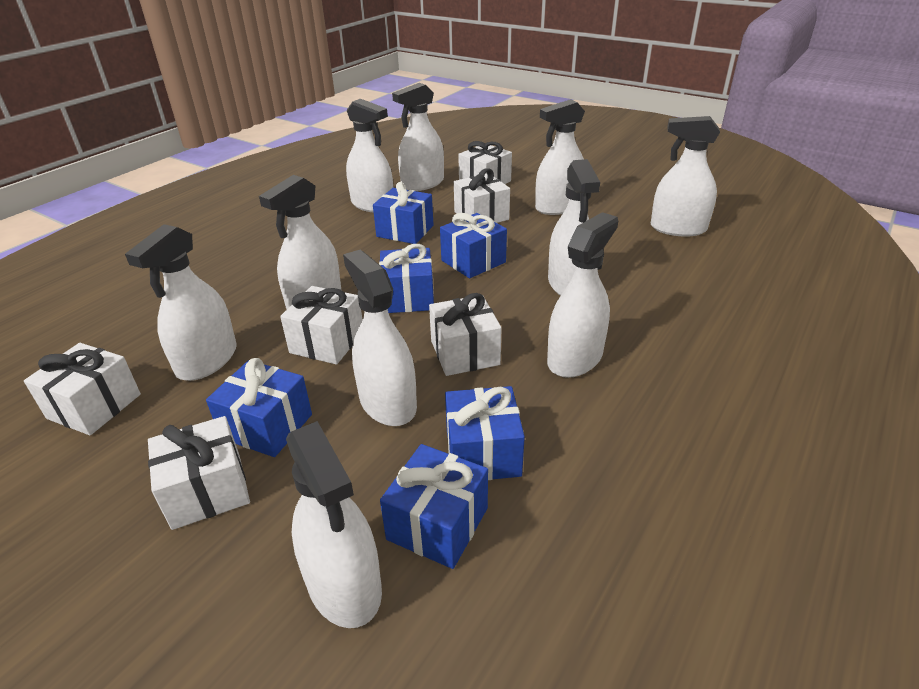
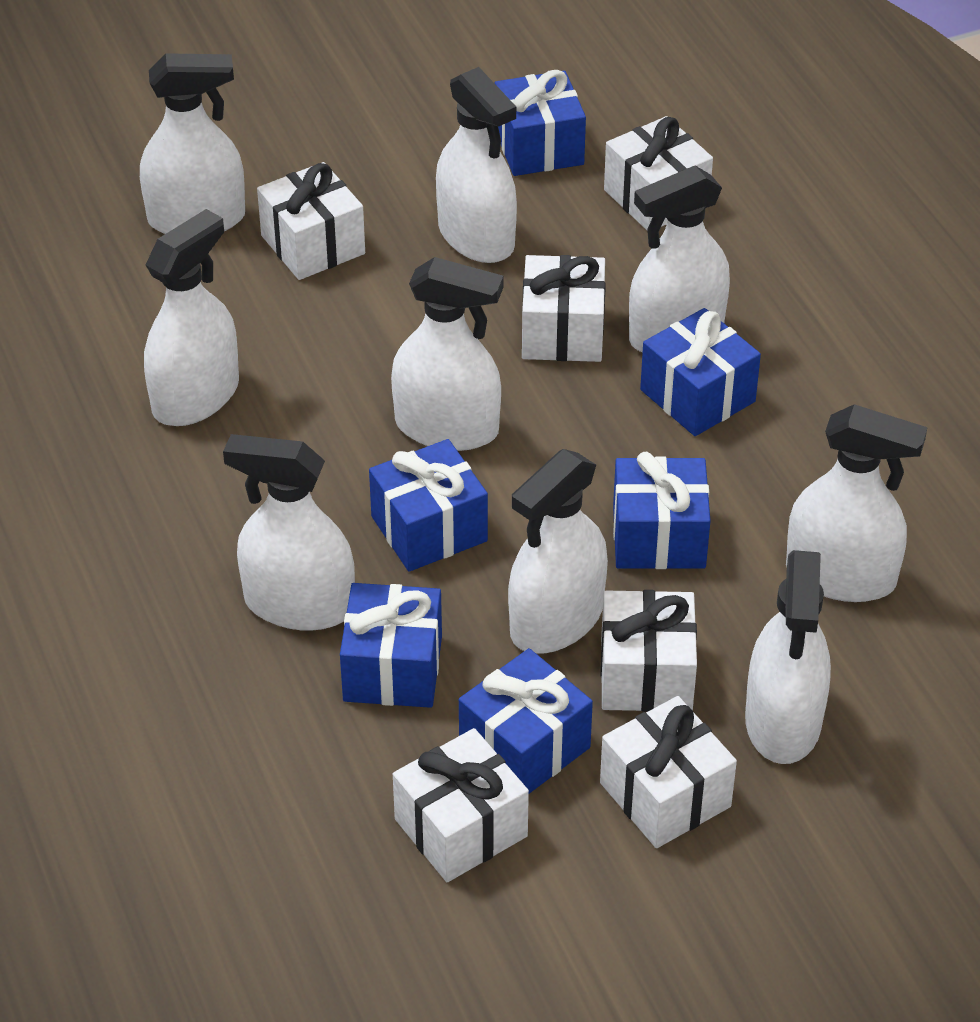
white spray bottle: 10 -> 9

